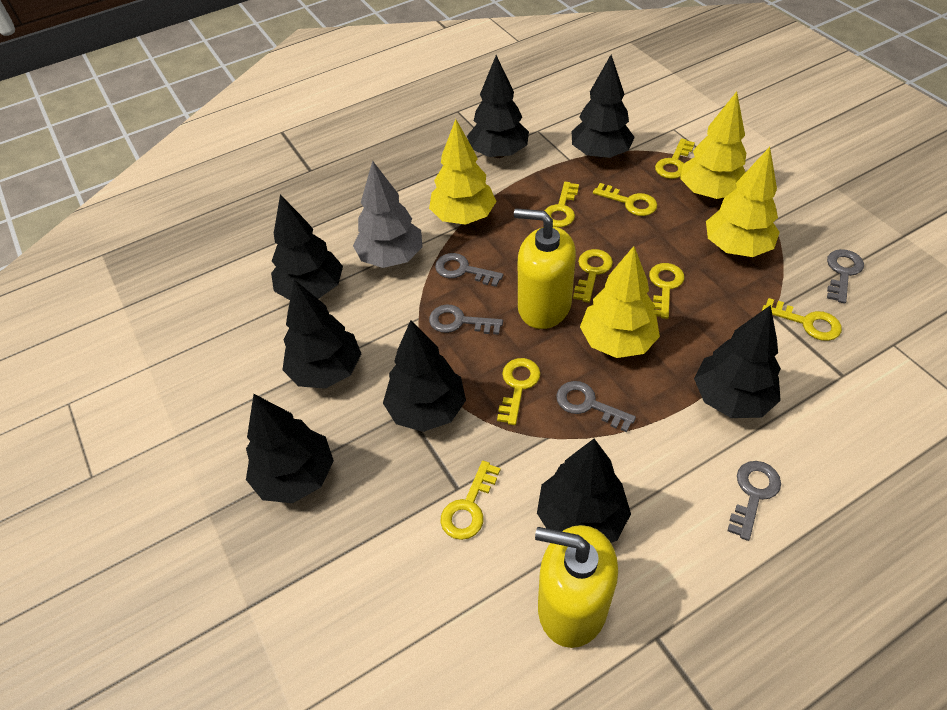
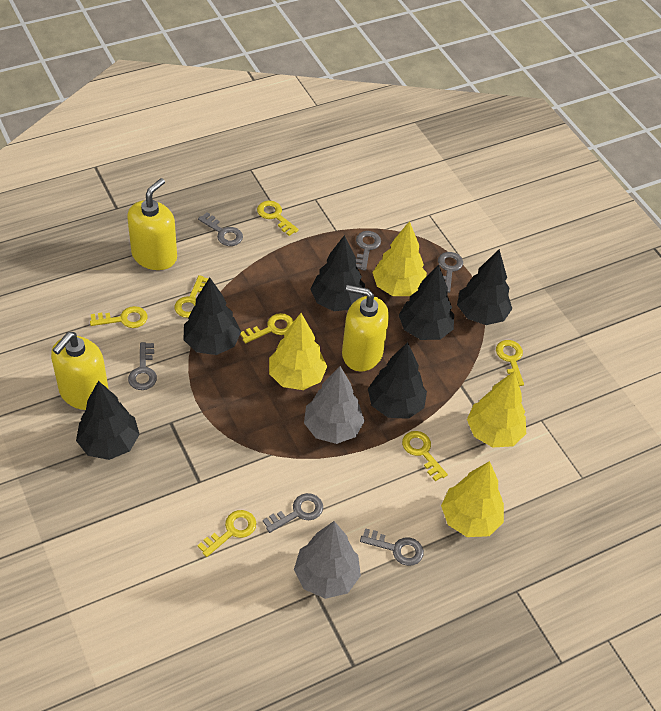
black tree: 8 -> 6
grey key: 5 -> 6
grey tree: 1 -> 2
yellow key: 8 -> 7
yellow soap dispenser: 2 -> 3

